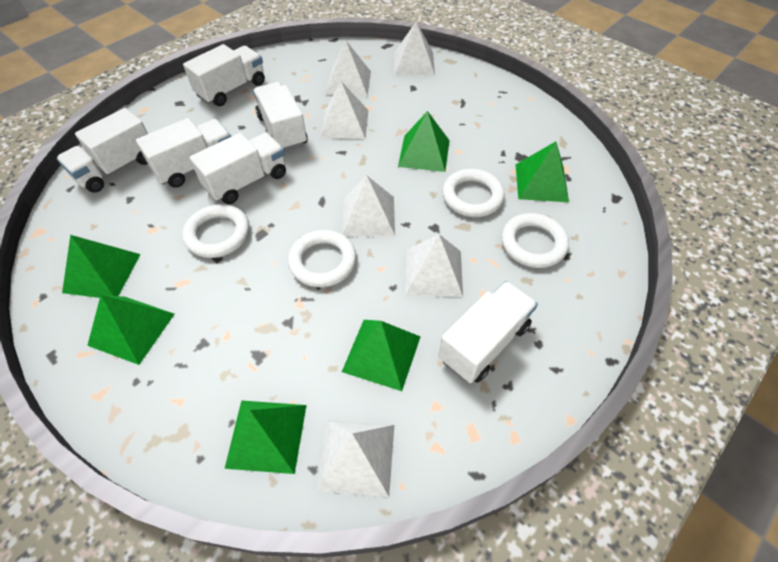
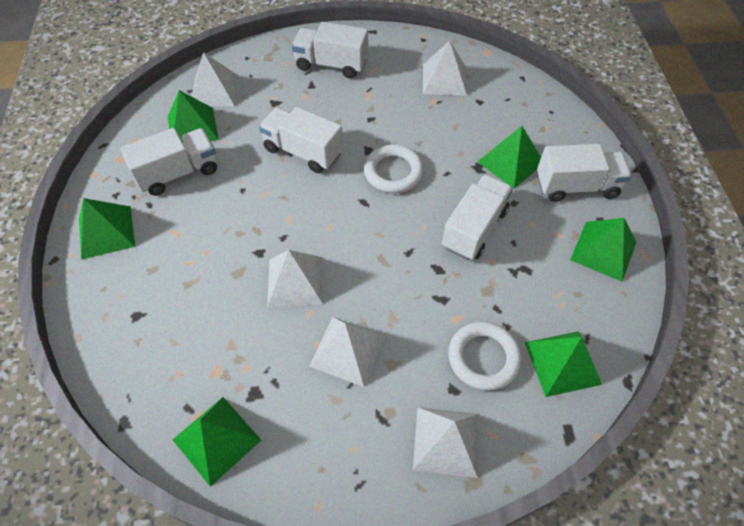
white pyramid: 6 -> 5
white ring: 4 -> 2
white truck: 6 -> 5

